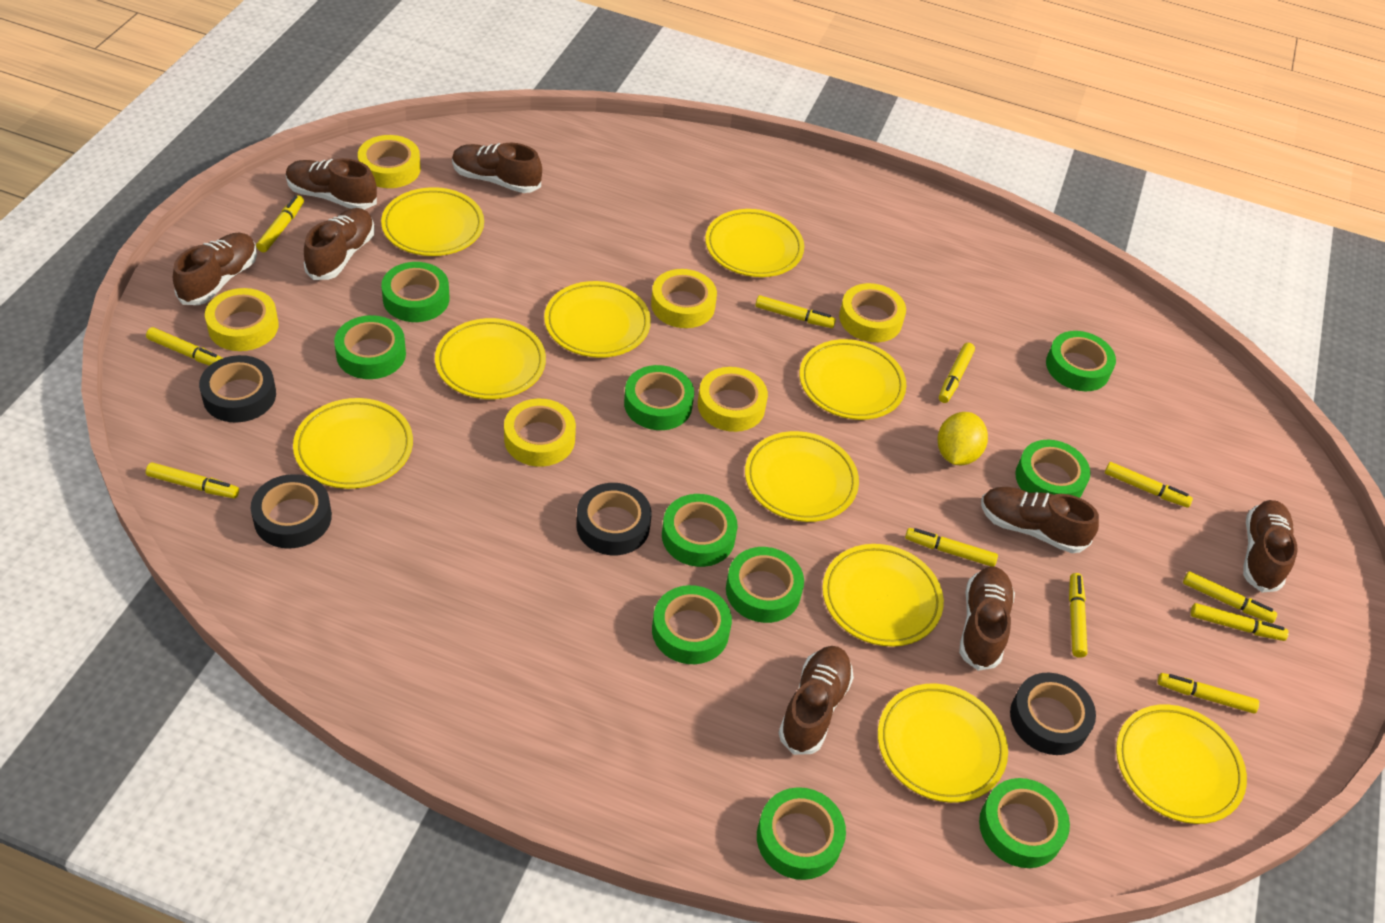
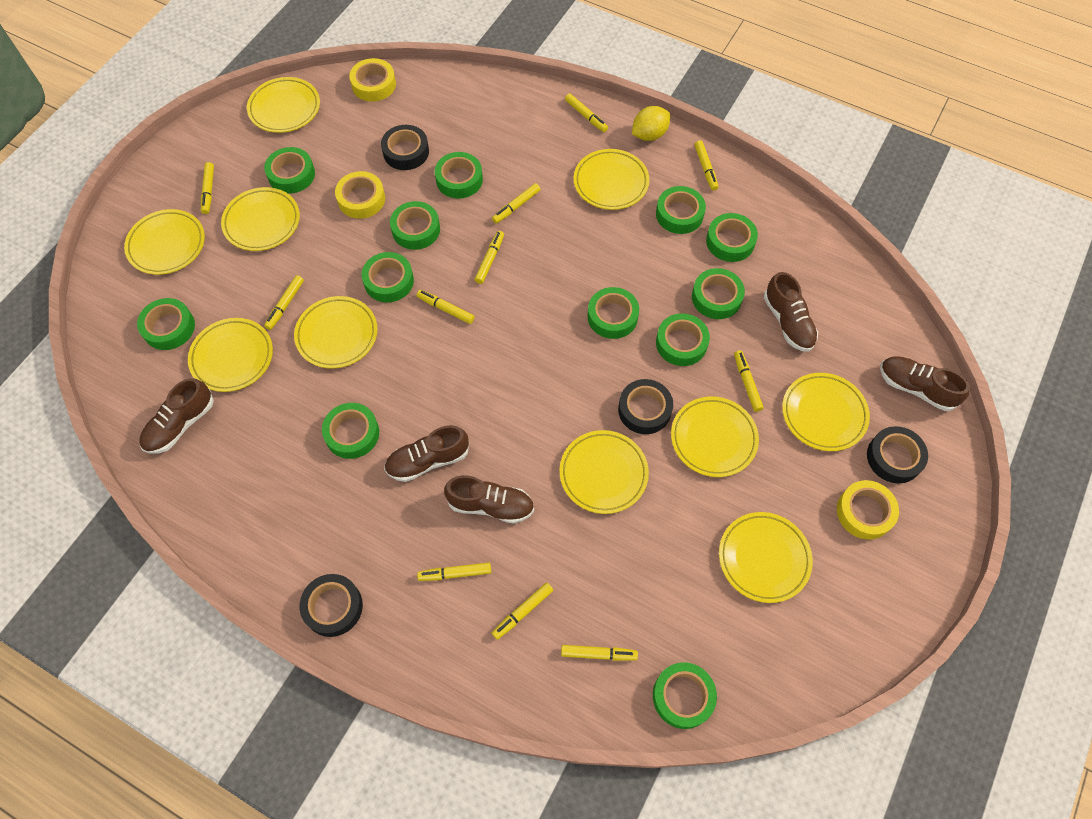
brown shoe: 8 -> 5
green tape: 10 -> 12
yellow tape: 6 -> 3

